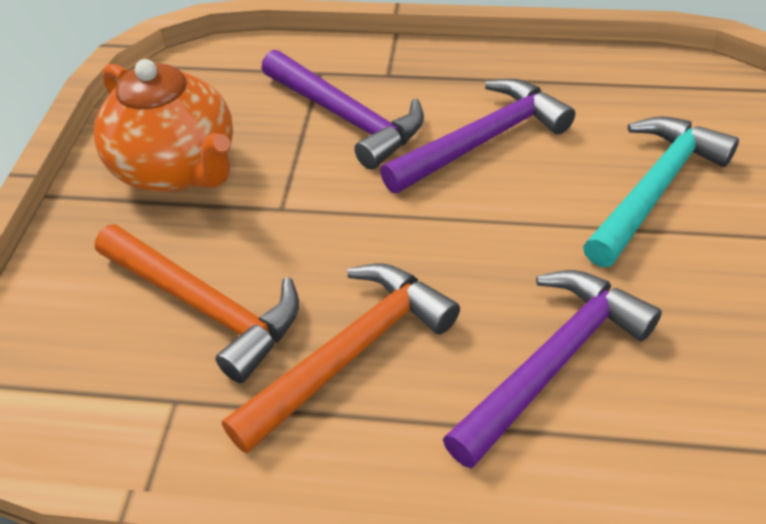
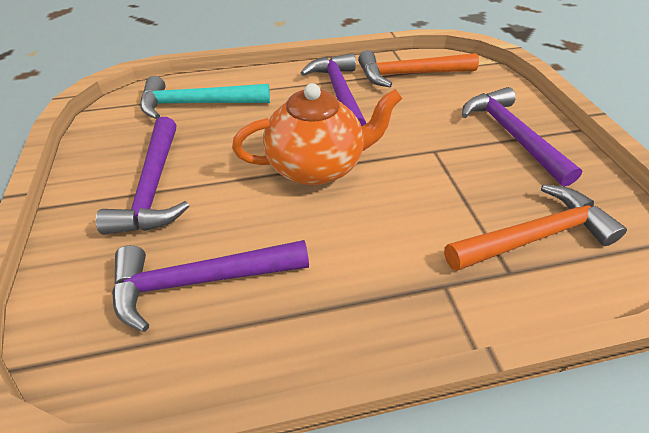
purple hammer: 3 -> 4

